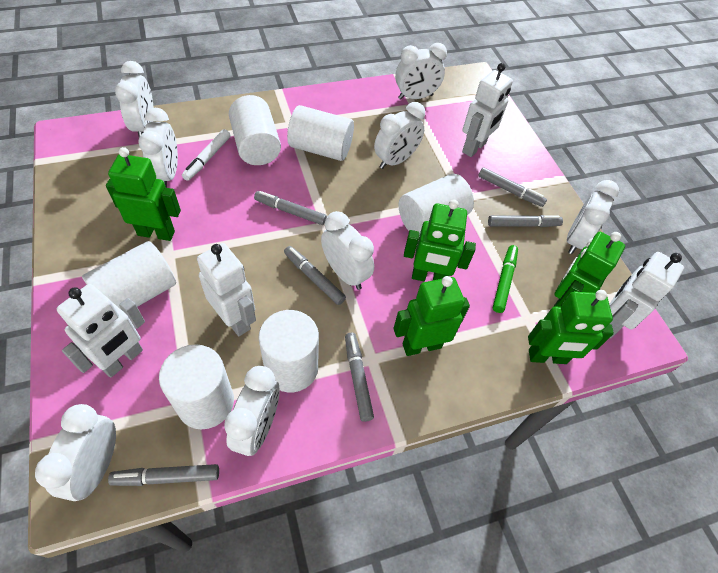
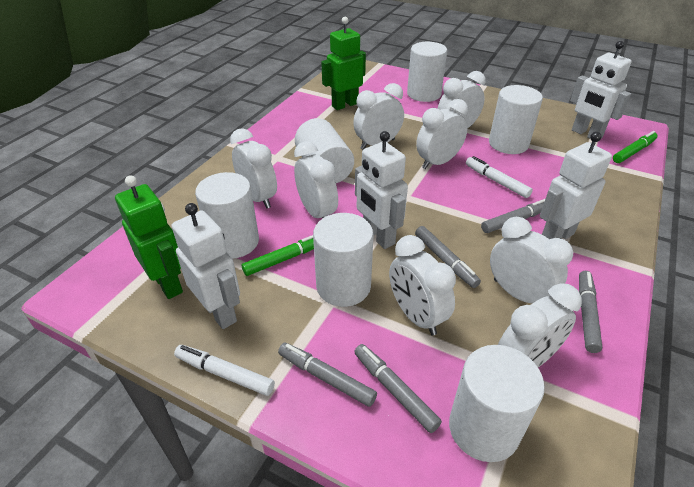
green marker: 1 -> 2
green robot: 5 -> 2
grey marker: 6 -> 5
white marker: 1 -> 2

